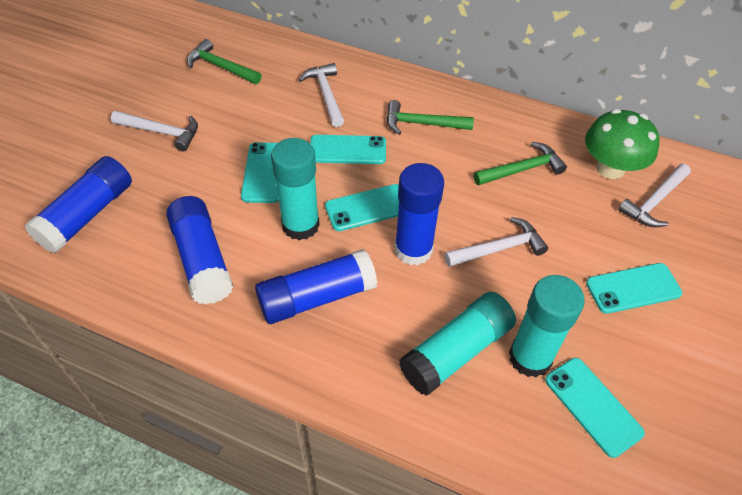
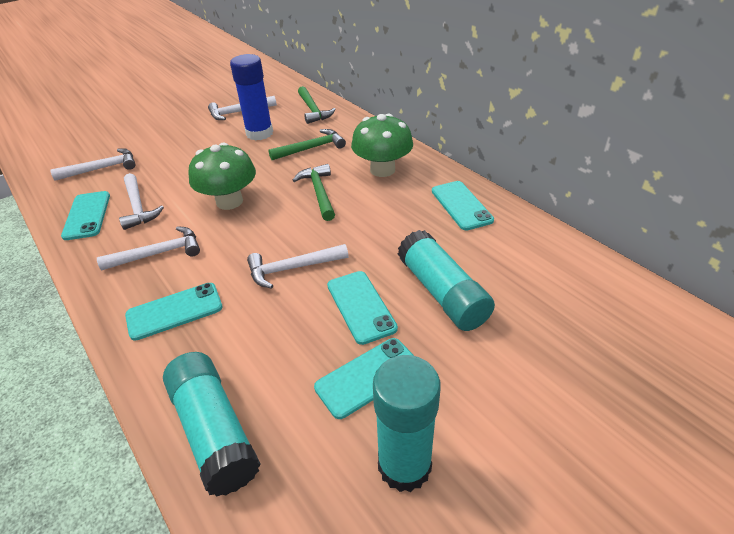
blue glue stick: 4 -> 1
green mushroom: 1 -> 2
white hammer: 4 -> 5

